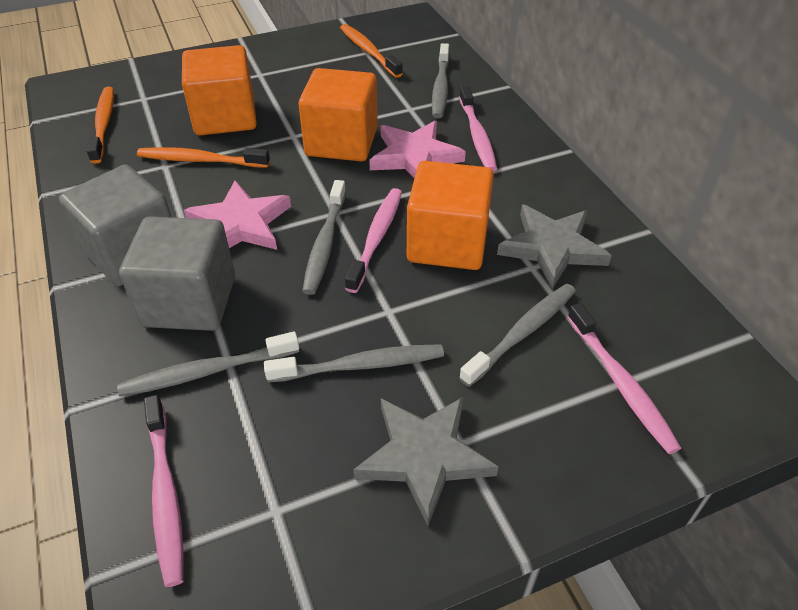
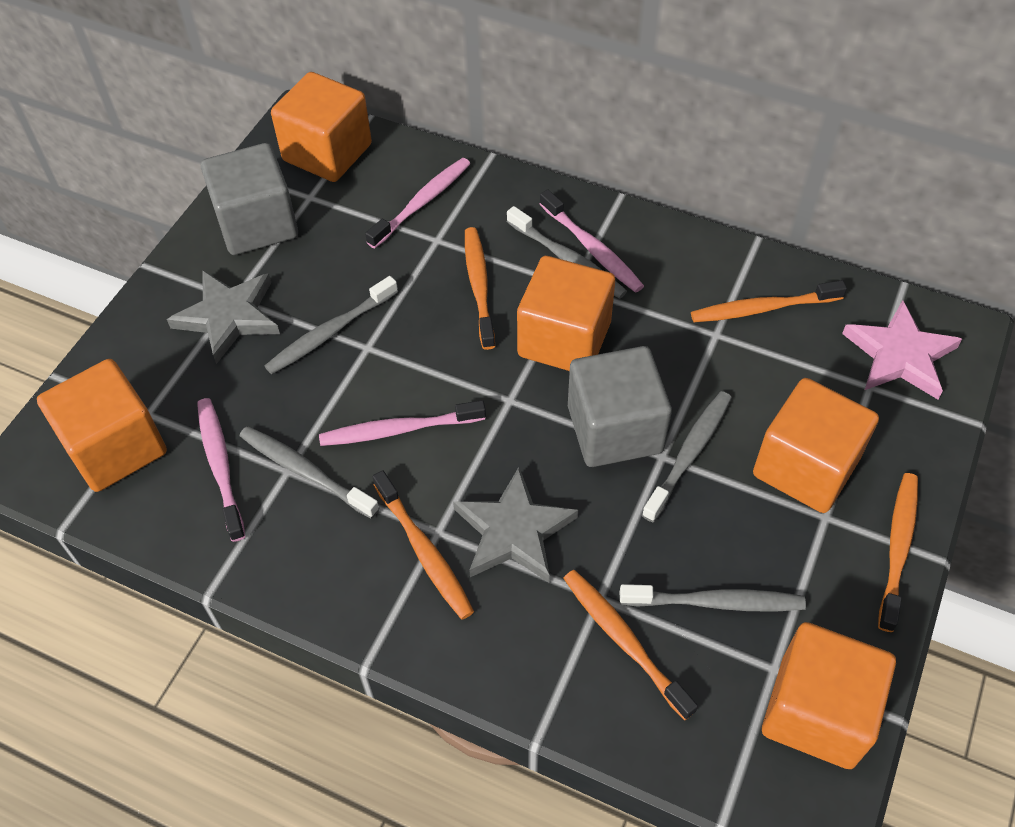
orange cube: 3 -> 5
orange toothbrush: 3 -> 5
pink star: 2 -> 1

